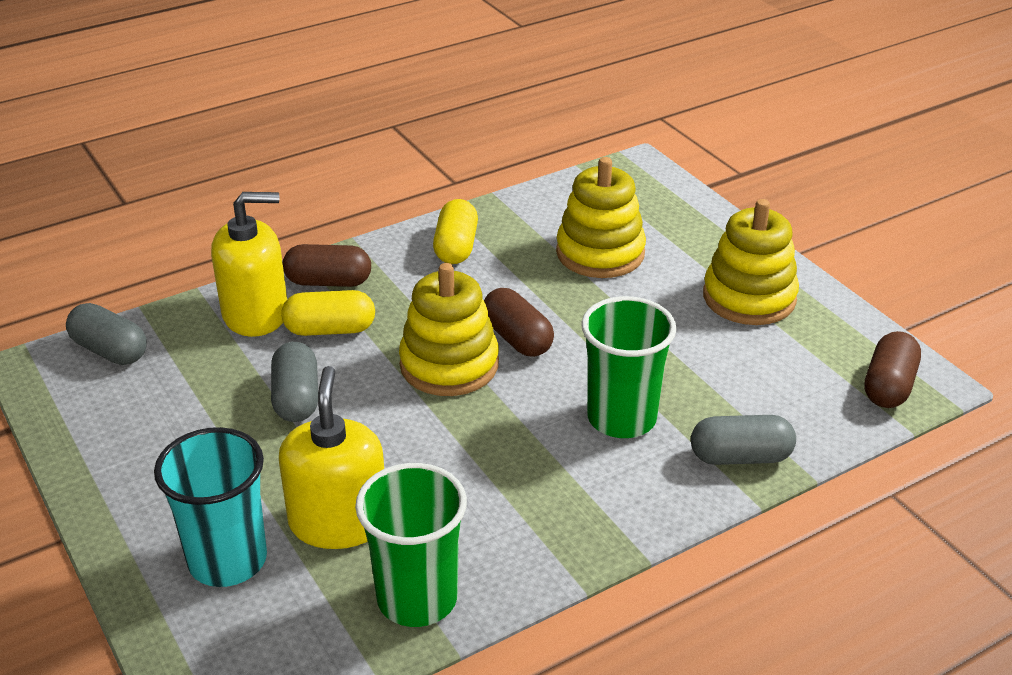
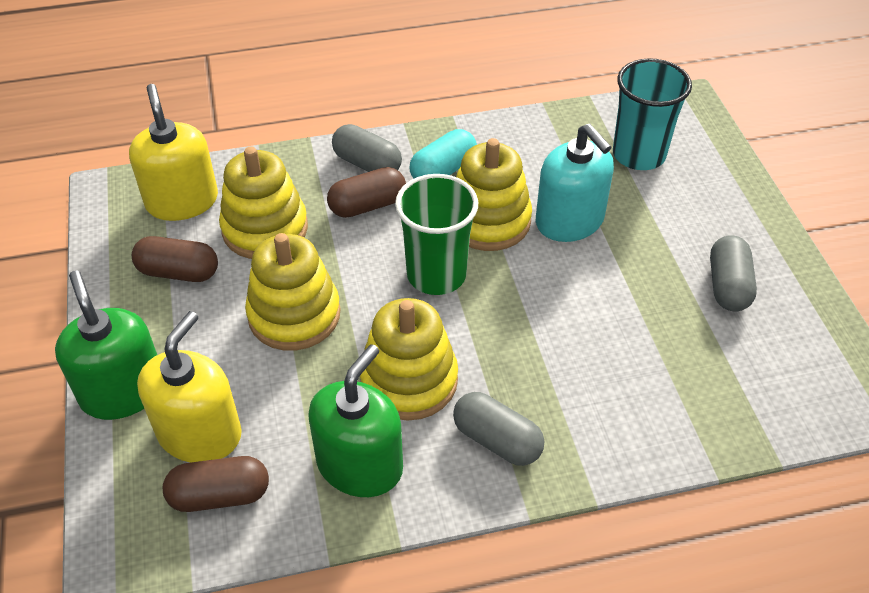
green cup: 2 -> 1
green soap dispenser: 0 -> 2
turquoise capsule: 0 -> 1
turquoise soap dispenser: 0 -> 1
yellow capsule: 2 -> 0
yellow stacking toy: 3 -> 4

